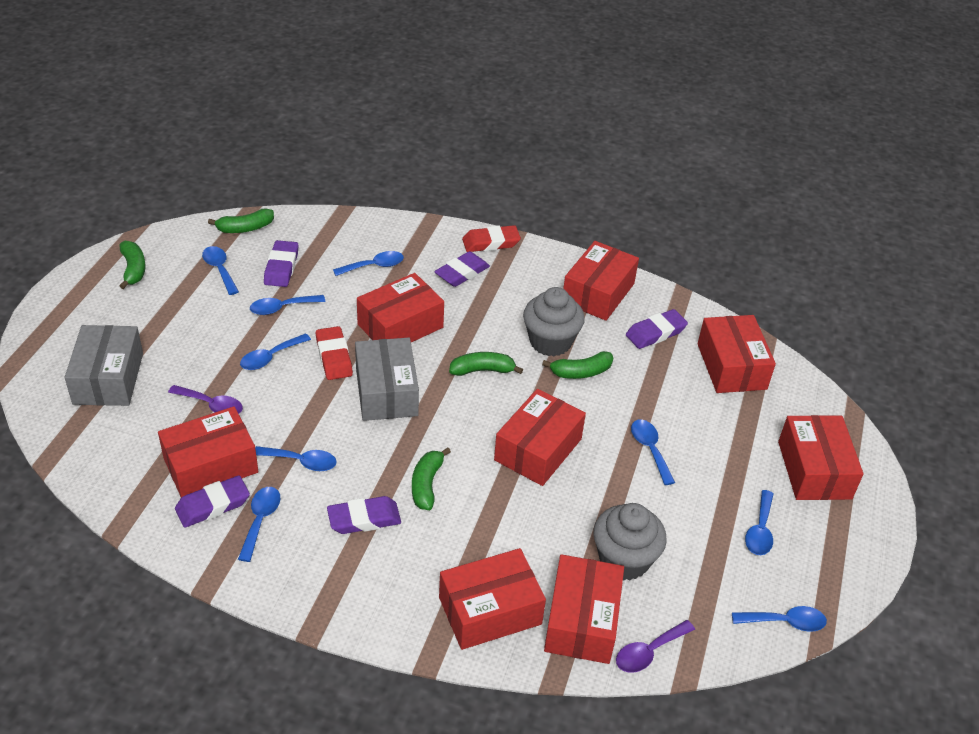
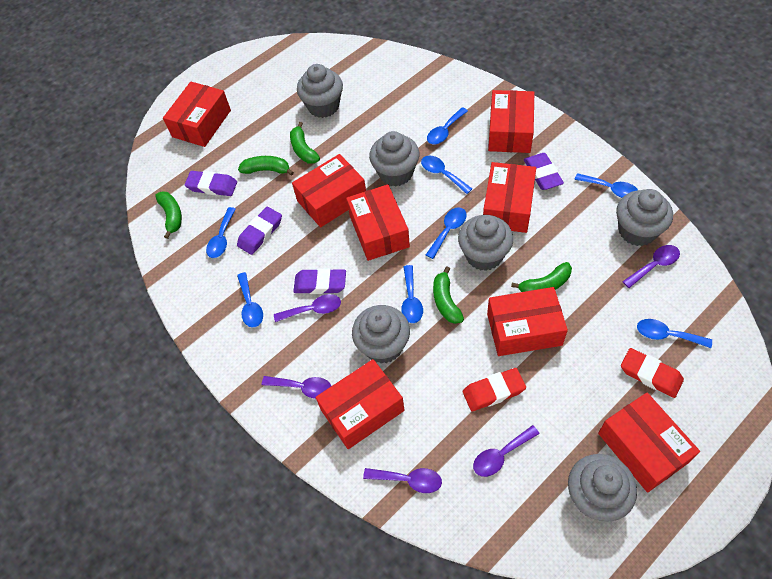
blue spoon: 9 -> 8
grey box: 2 -> 0
grey cupcake: 2 -> 6
purple eraser: 5 -> 4
purple spoon: 2 -> 5

